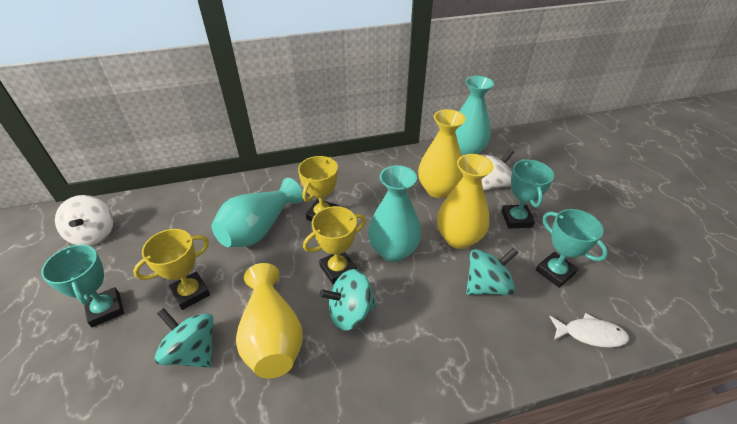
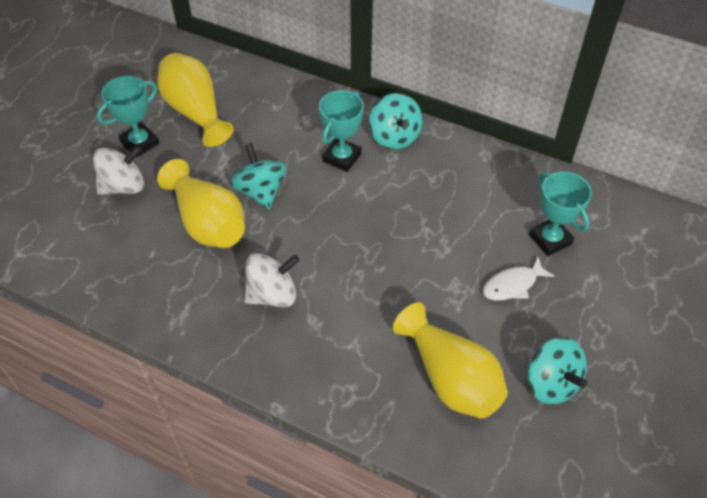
turquoise vase: 3 -> 0
yellow trophy: 3 -> 0

